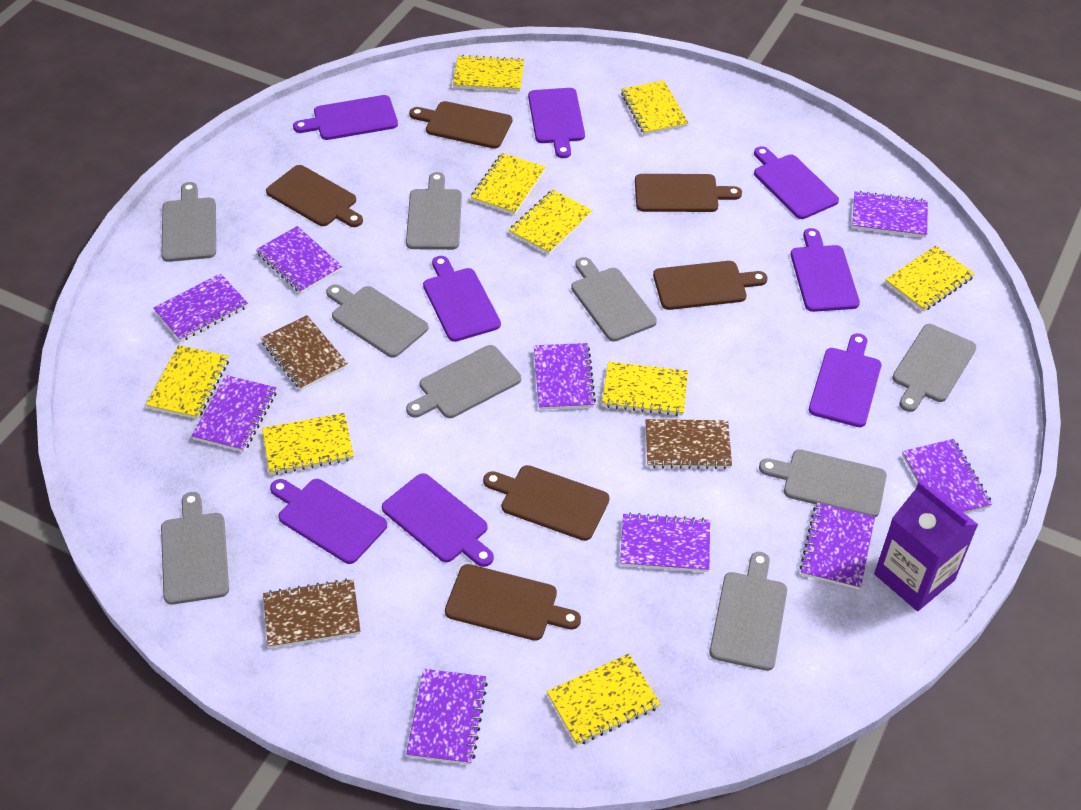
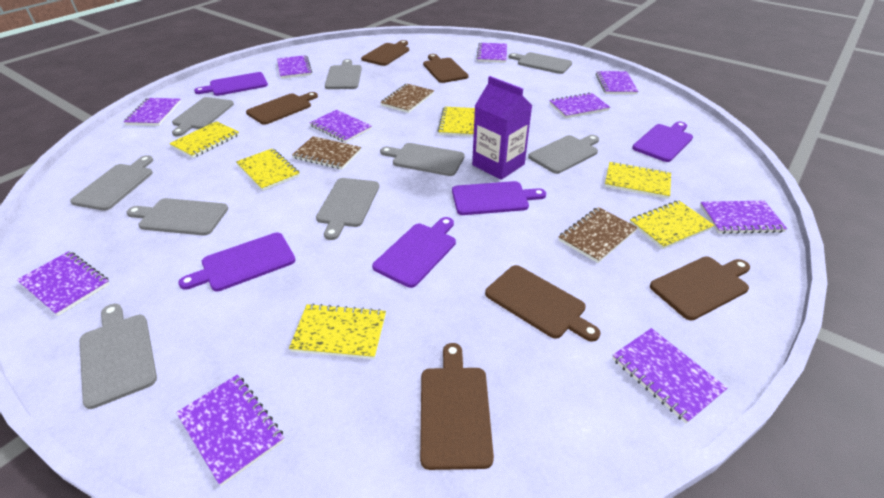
purple cutting board: 8 -> 5
purple notebook: 9 -> 10
yellow notebook: 9 -> 6

